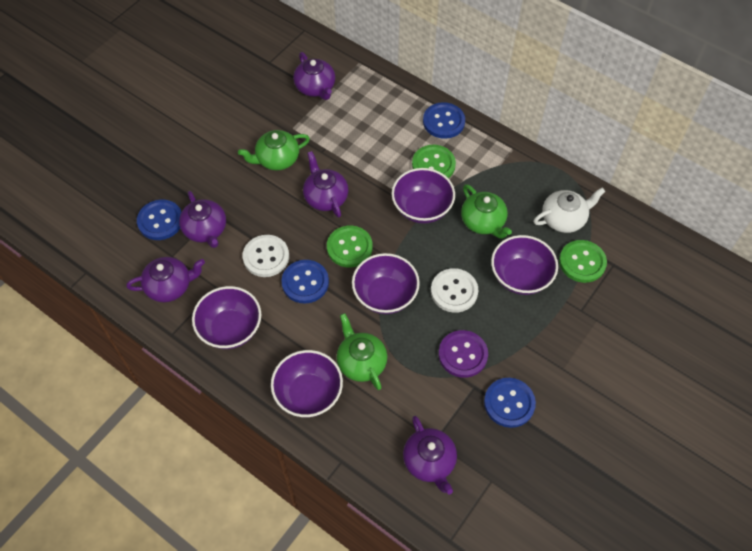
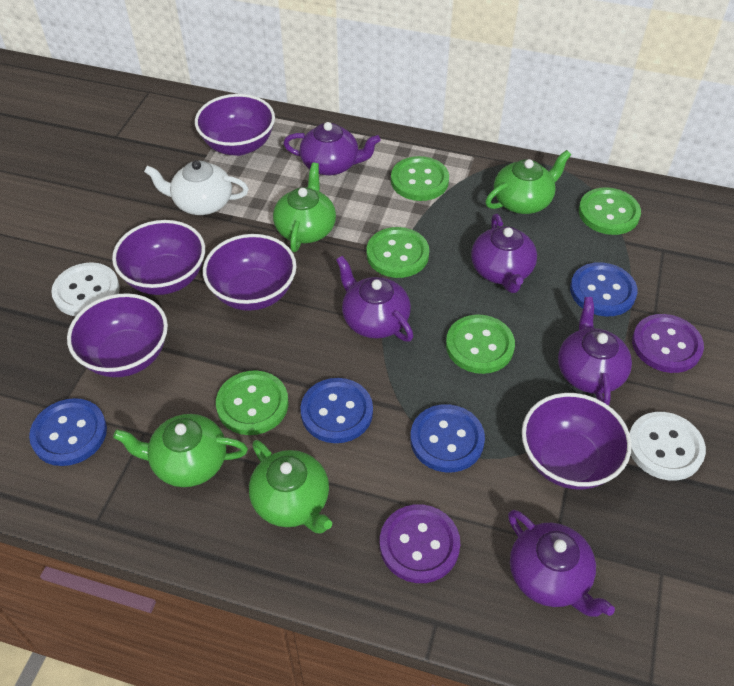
green button: 3 -> 5
green teapot: 3 -> 4
purple button: 1 -> 2

